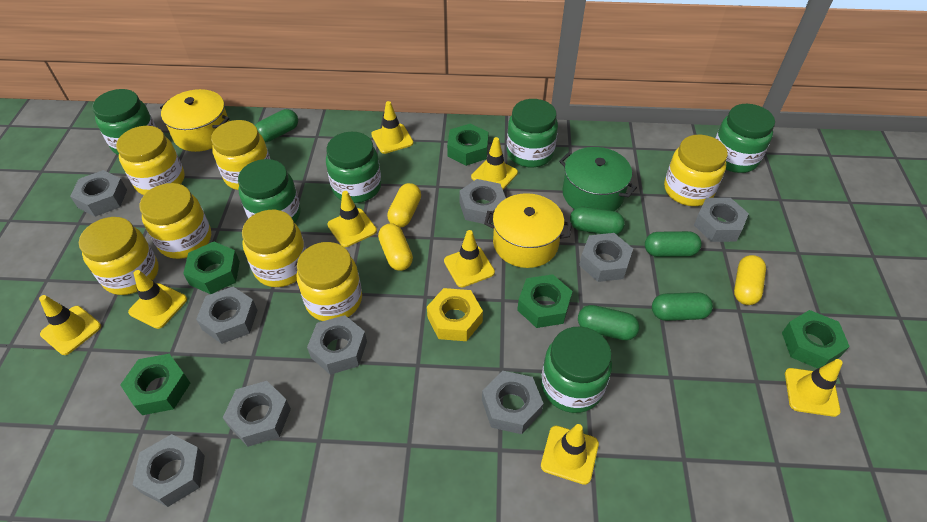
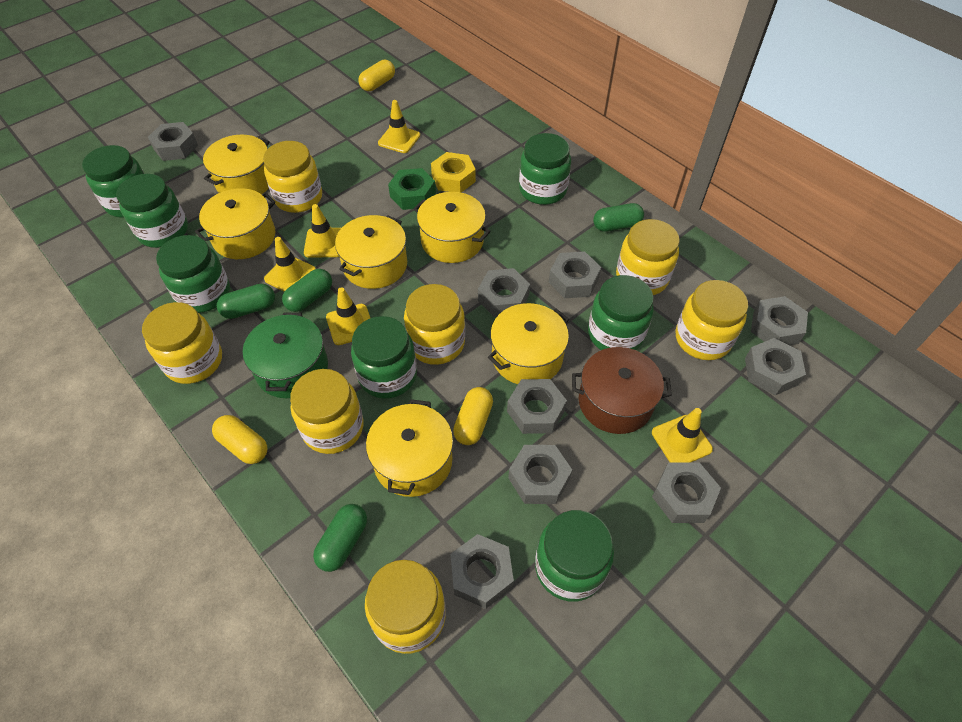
brown pot: 0 -> 1
green capsule: 5 -> 4
green jar: 6 -> 7
green nut: 5 -> 1
yellow pot: 2 -> 6
yellow traffic cone: 8 -> 5

